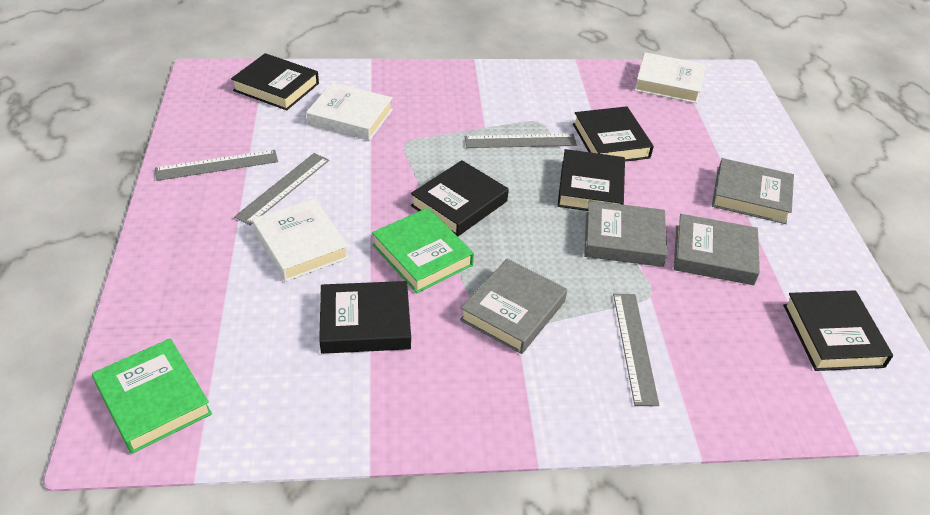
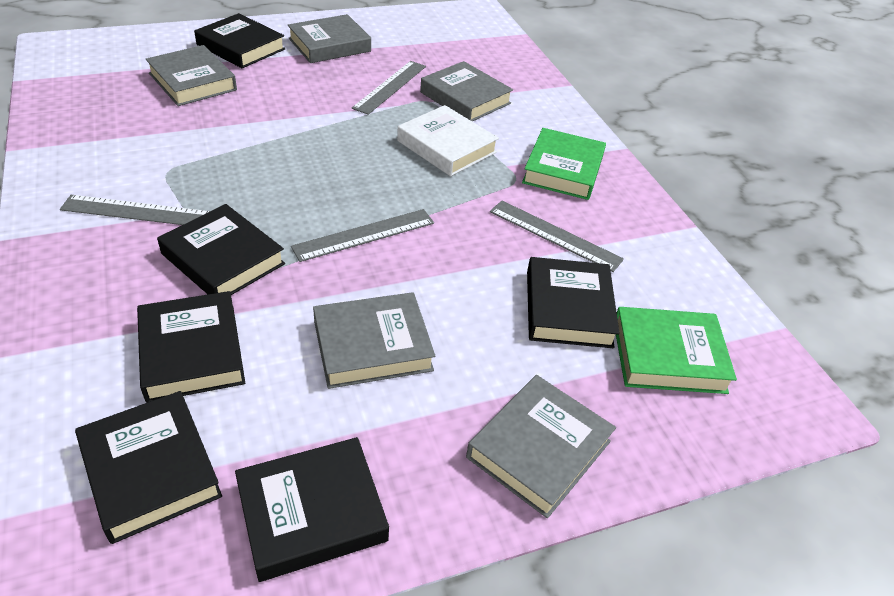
grey book: 4 -> 5
white book: 3 -> 1

